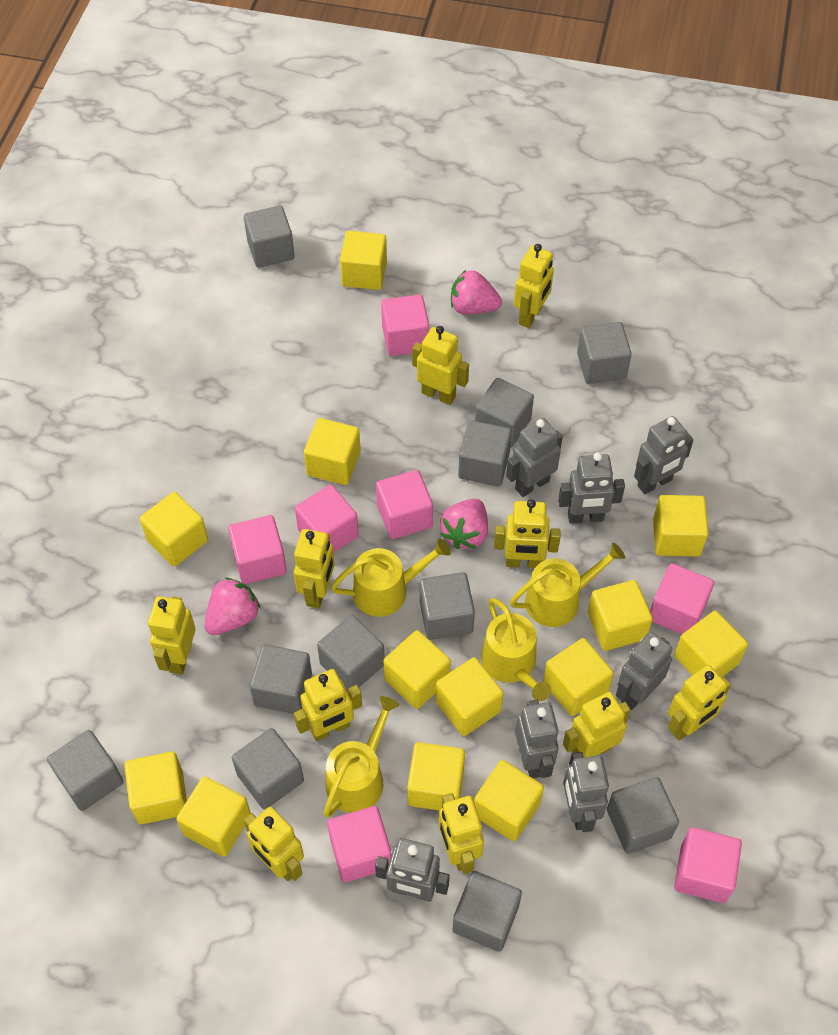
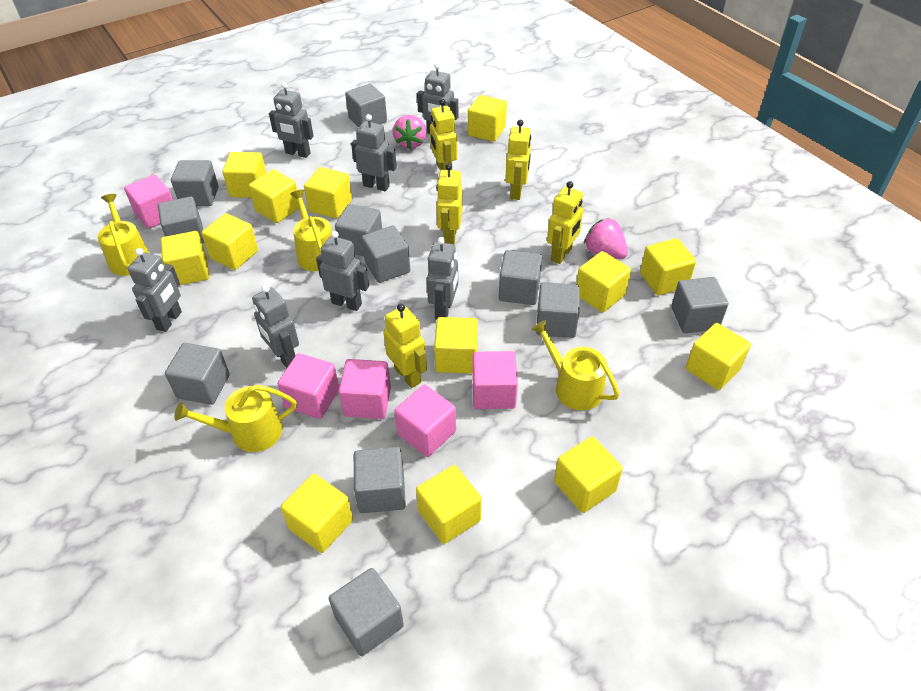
pink cube: 7 -> 5
pink strawberry: 3 -> 2
yellow robot: 10 -> 5

